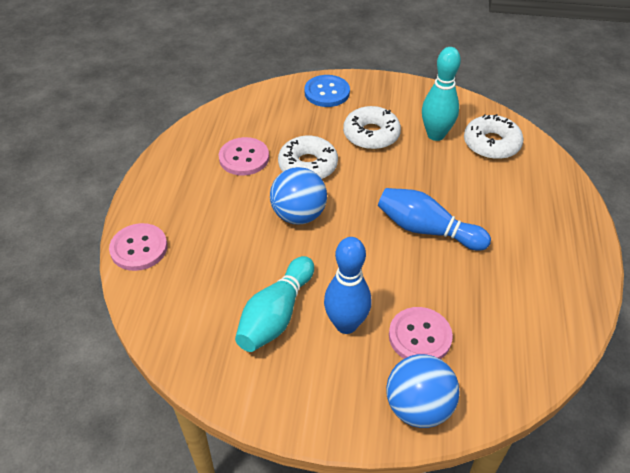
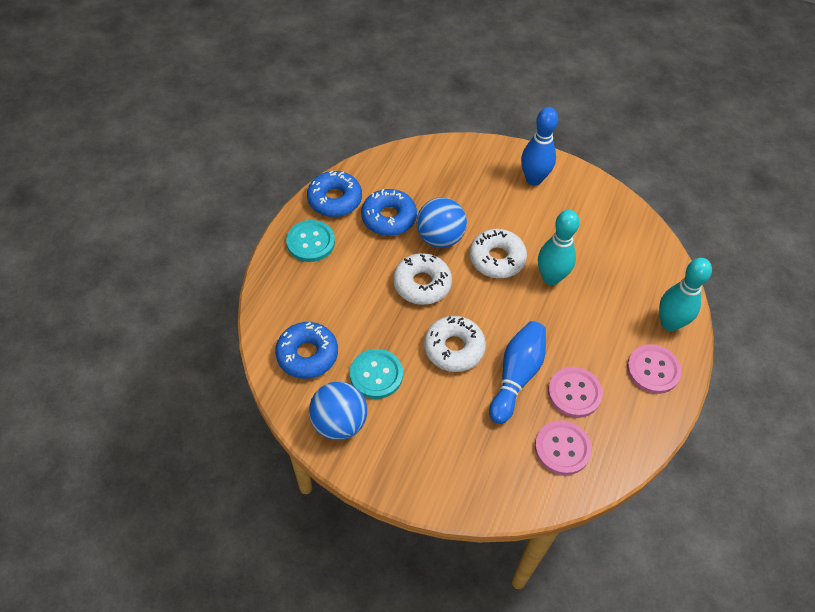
blue button: 1 -> 0
blue donut: 0 -> 3
turquoise button: 0 -> 2

